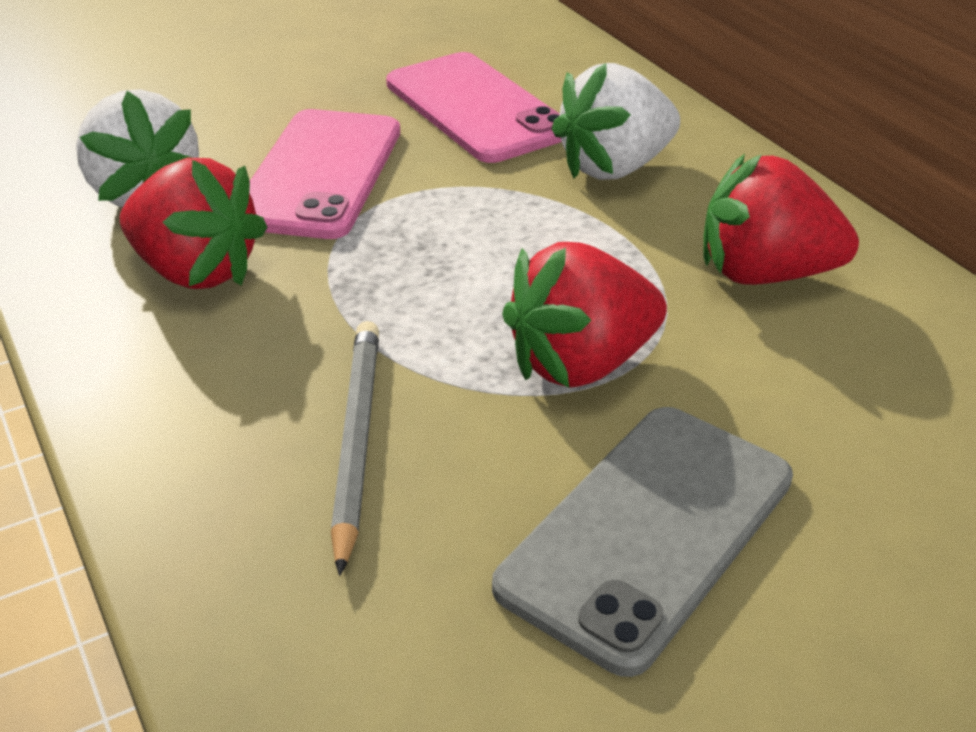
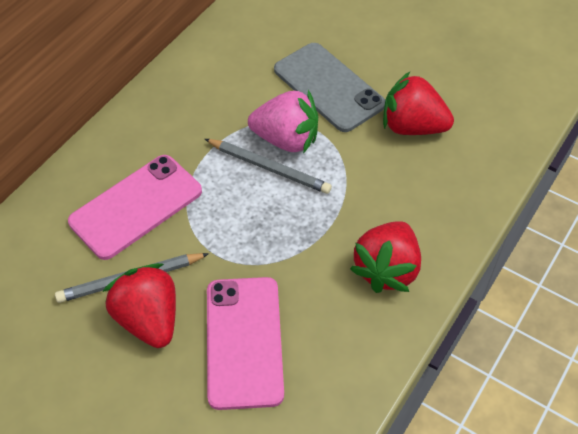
grey pencil: 1 -> 2
pink strawberry: 0 -> 1
white strawberry: 2 -> 0

